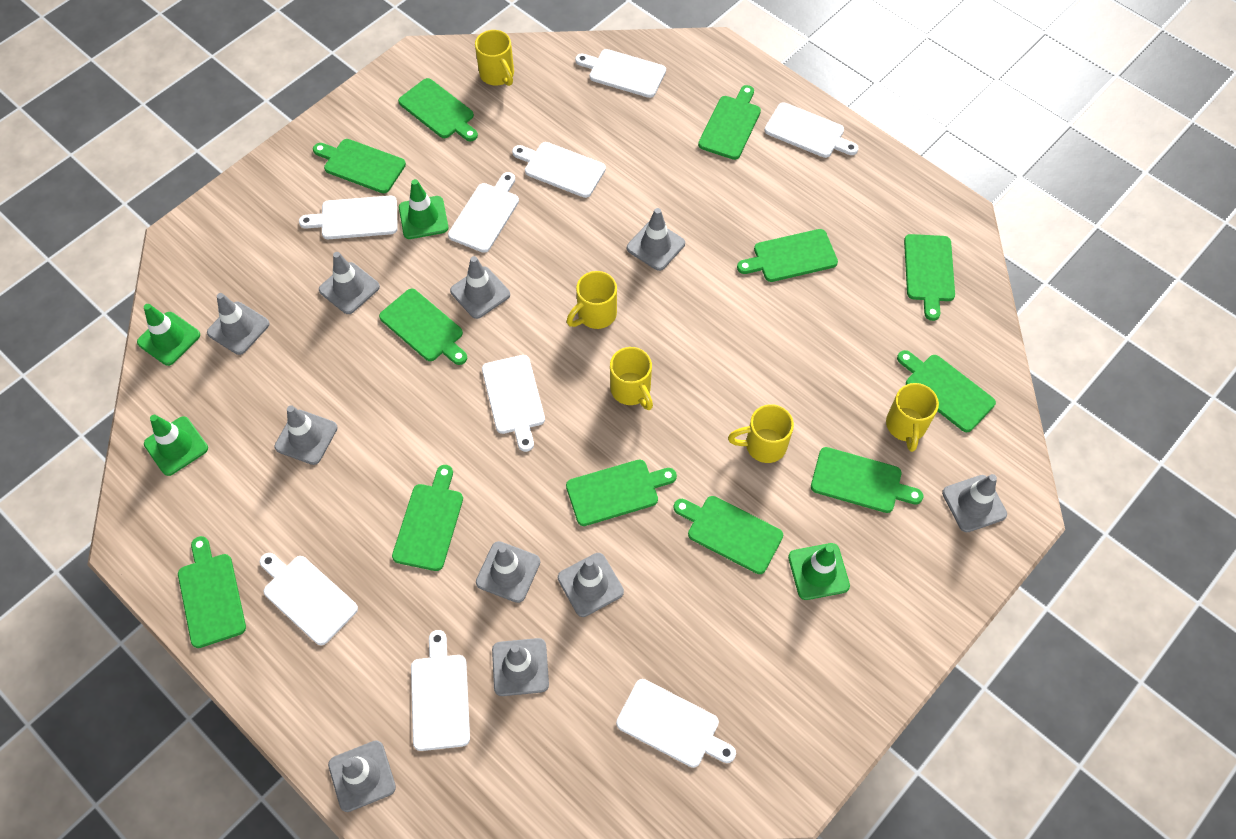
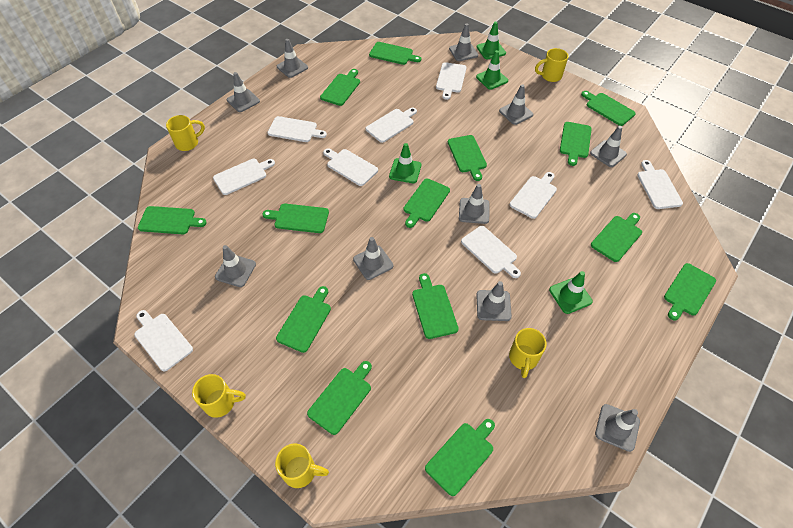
green cutting board: 12 -> 14

